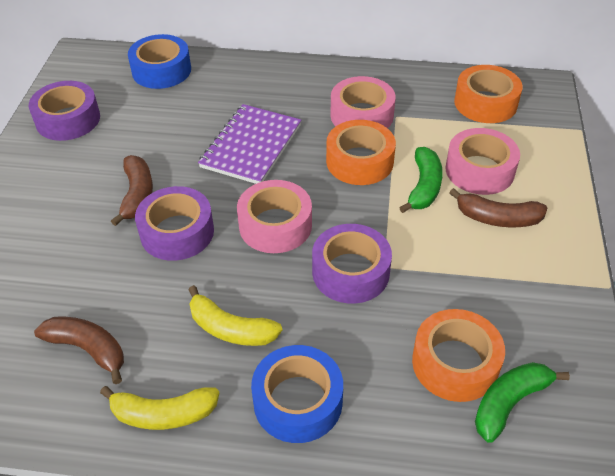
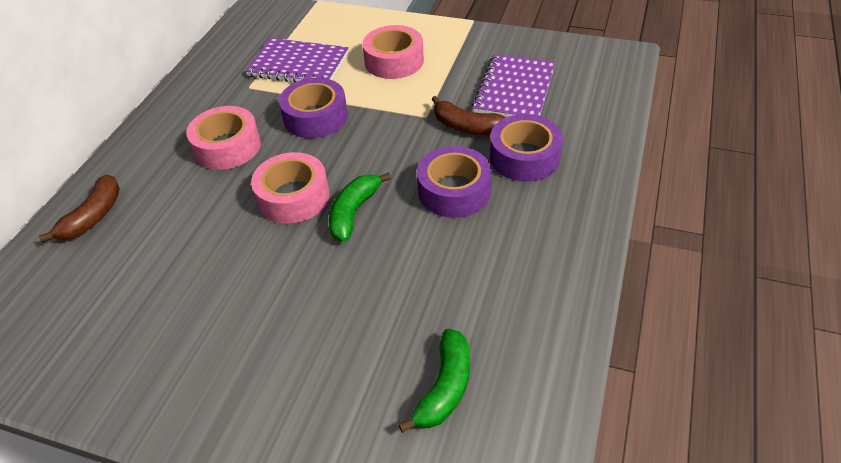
blue tape: 2 -> 0
brown banana: 3 -> 2
orange tape: 3 -> 0
purple notebook: 1 -> 2
yellow banana: 2 -> 0

